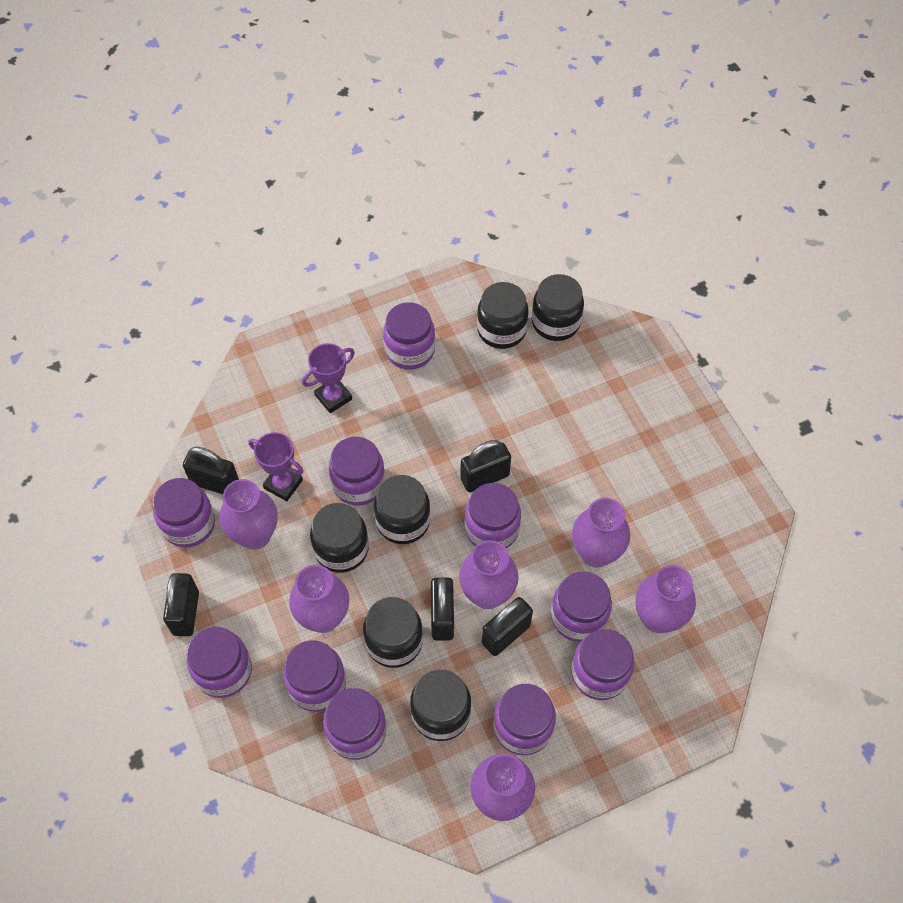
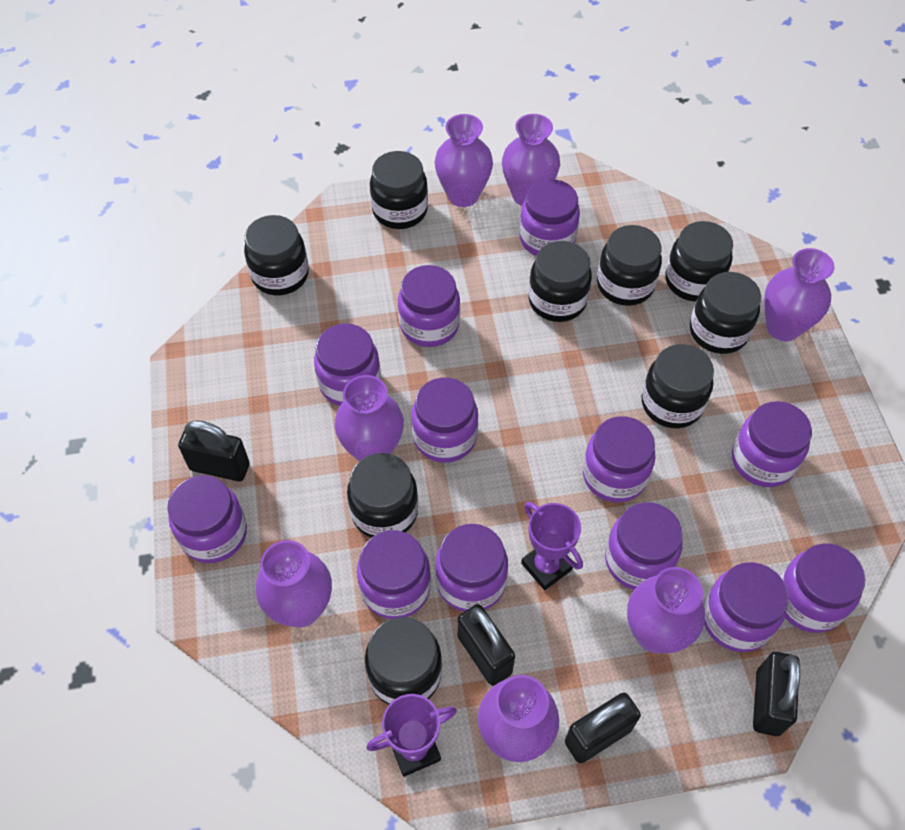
black jar: 6 -> 9
black padlock: 5 -> 4
purple jar: 10 -> 12
purple vase: 6 -> 7

